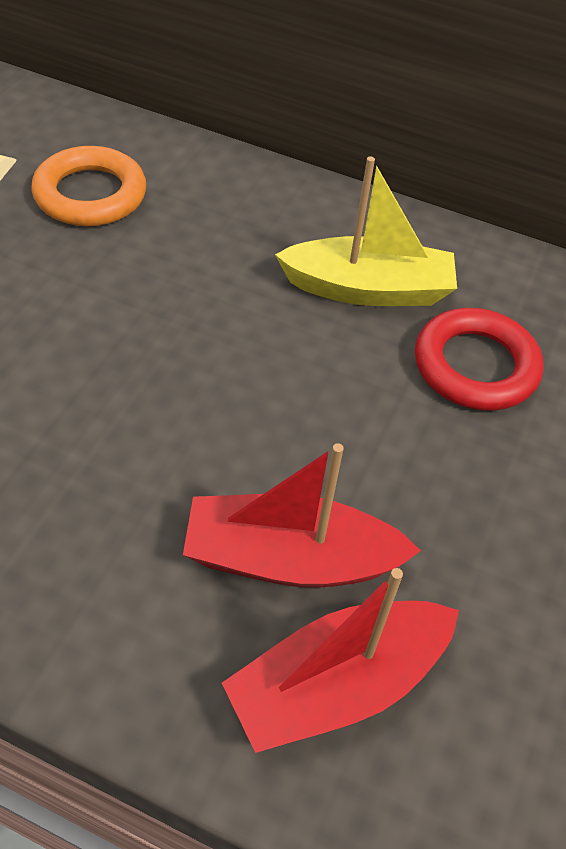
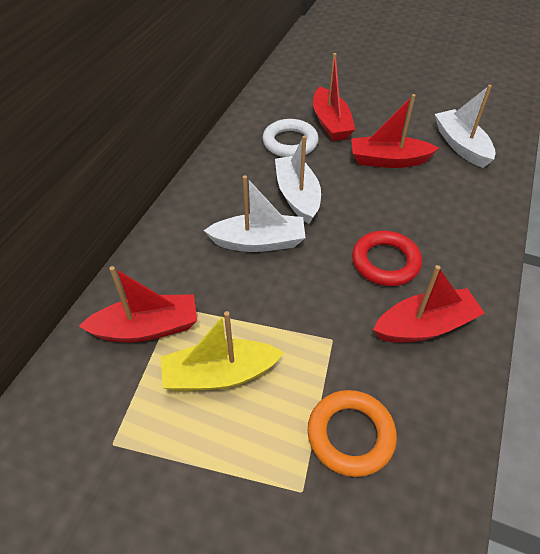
red boat: 2 -> 4
white boat: 0 -> 3
white ring: 0 -> 1

